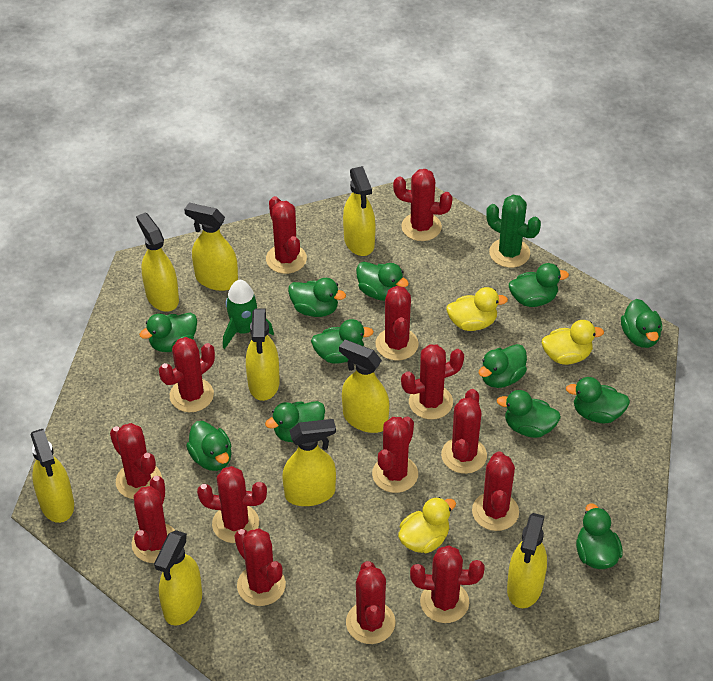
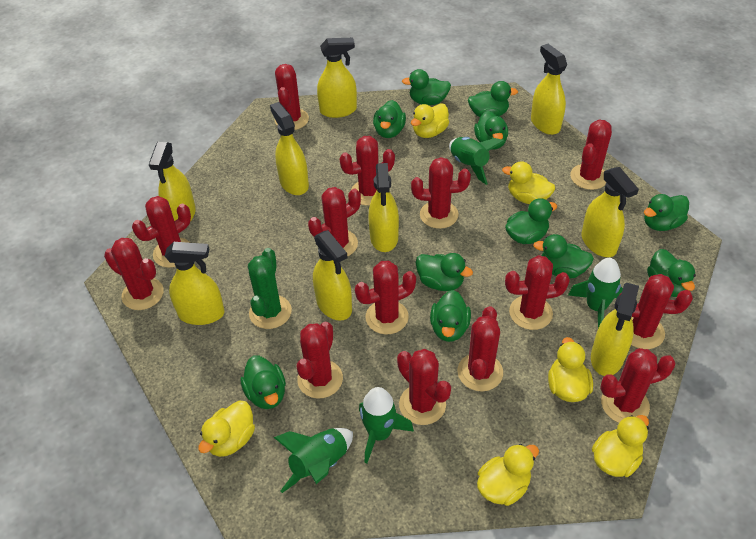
green duck: 12 -> 11
green rocket: 1 -> 4
yellow duck: 3 -> 6

